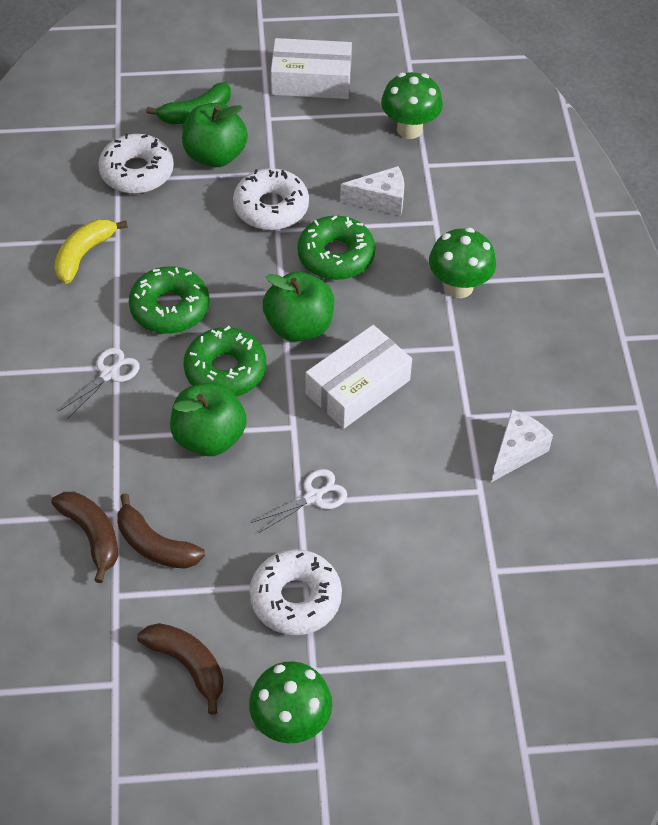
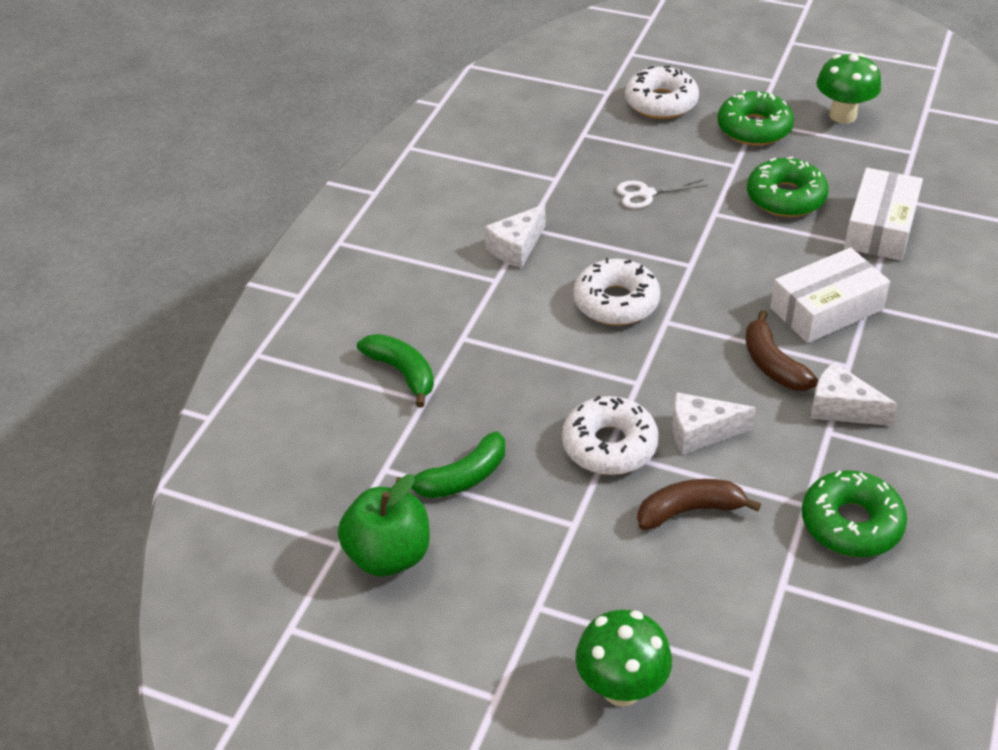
brown banana: 3 -> 2
green apple: 3 -> 1
green banana: 1 -> 2
green mushroom: 3 -> 2
white cheese: 2 -> 3
white scissors: 2 -> 1
yellow banana: 1 -> 0

